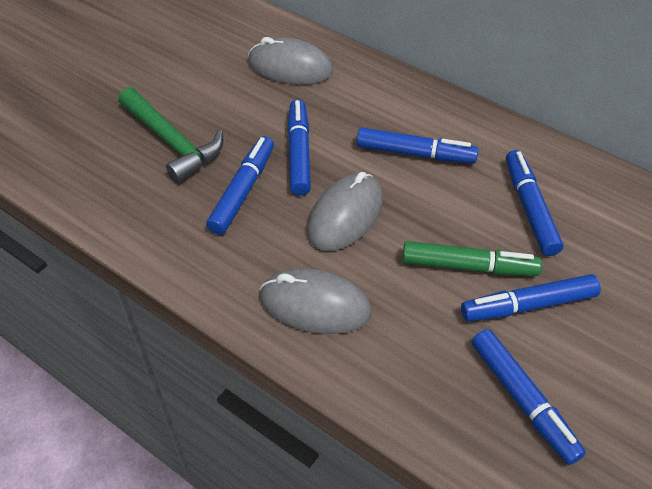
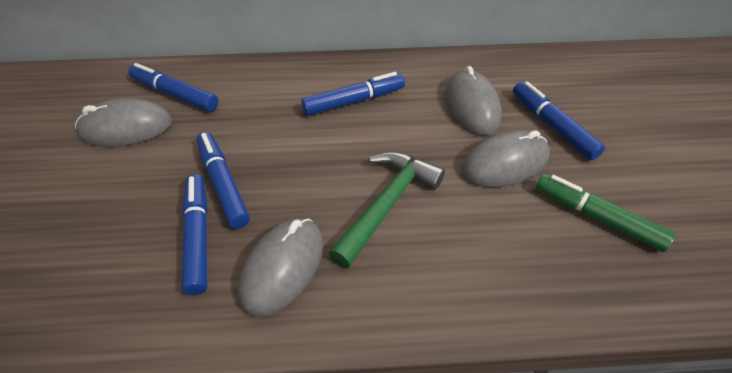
blue marker: 6 -> 5
grey mouse: 3 -> 4

